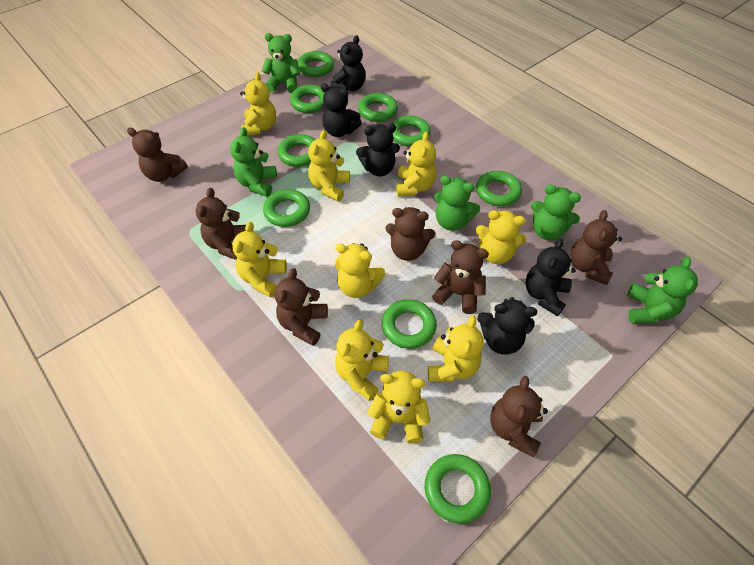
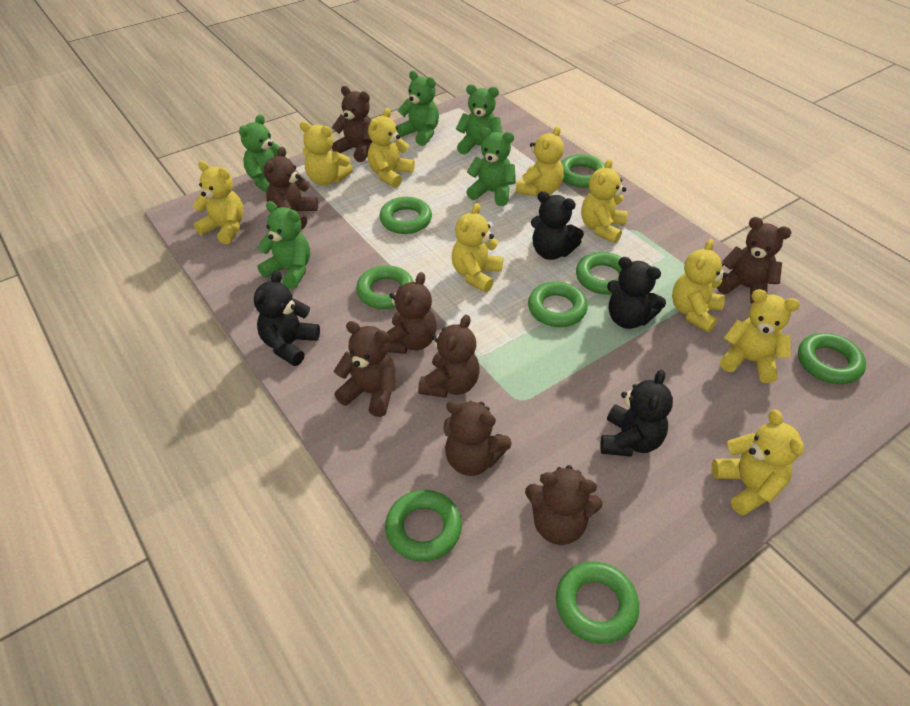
black teddy bear: 5 -> 4
brown teddy bear: 7 -> 8
green ring: 9 -> 8

